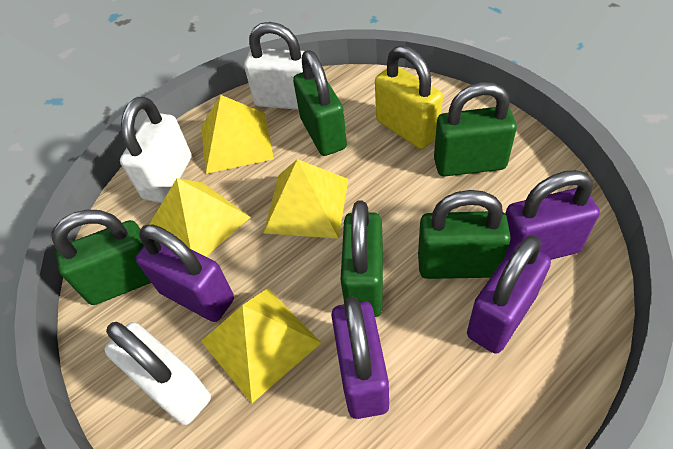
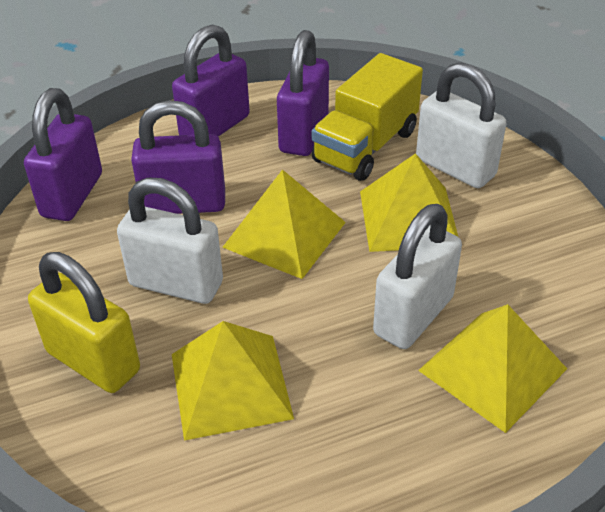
green padlock: 5 -> 0
yellow truck: 0 -> 1

